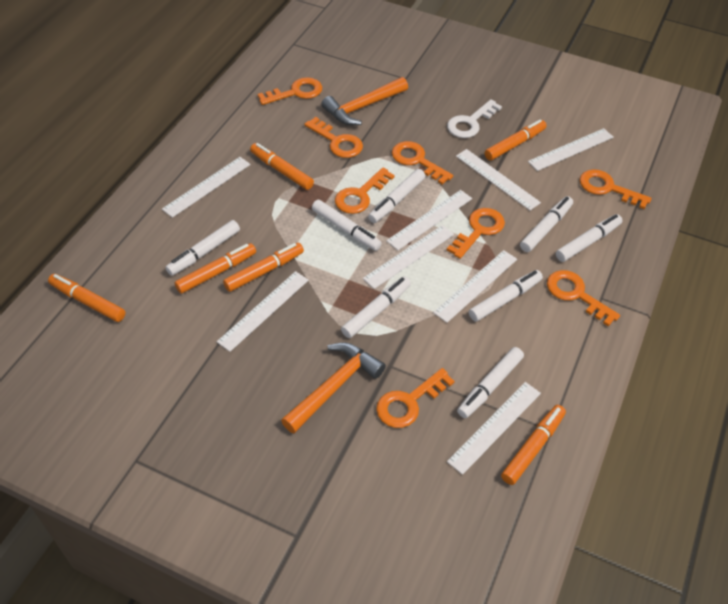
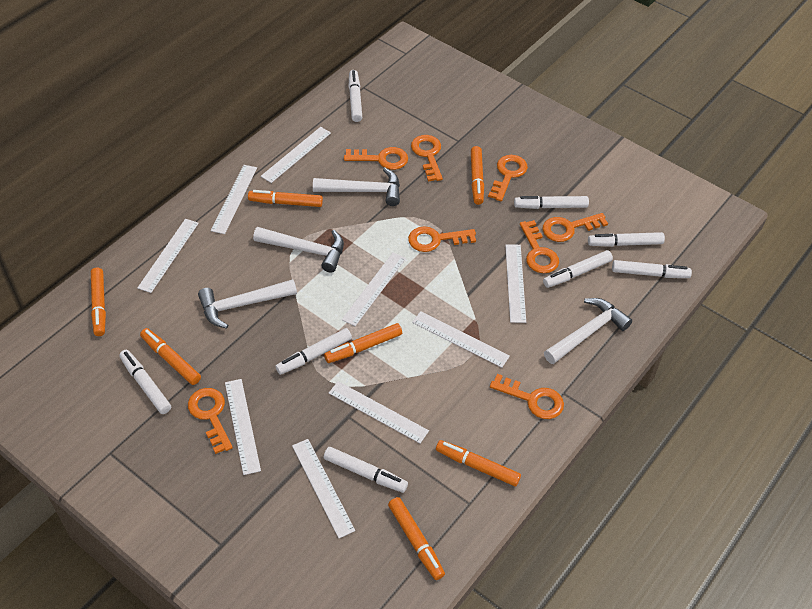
orange hammer: 2 -> 0
orange marker: 6 -> 7
white hammer: 0 -> 4
white key: 1 -> 0
white ruler: 8 -> 9

